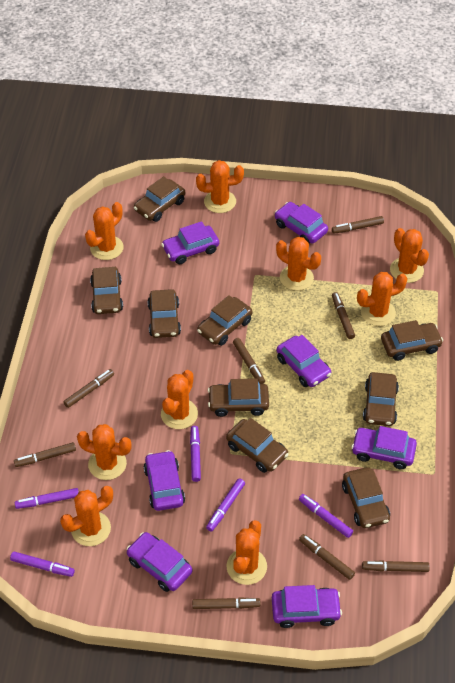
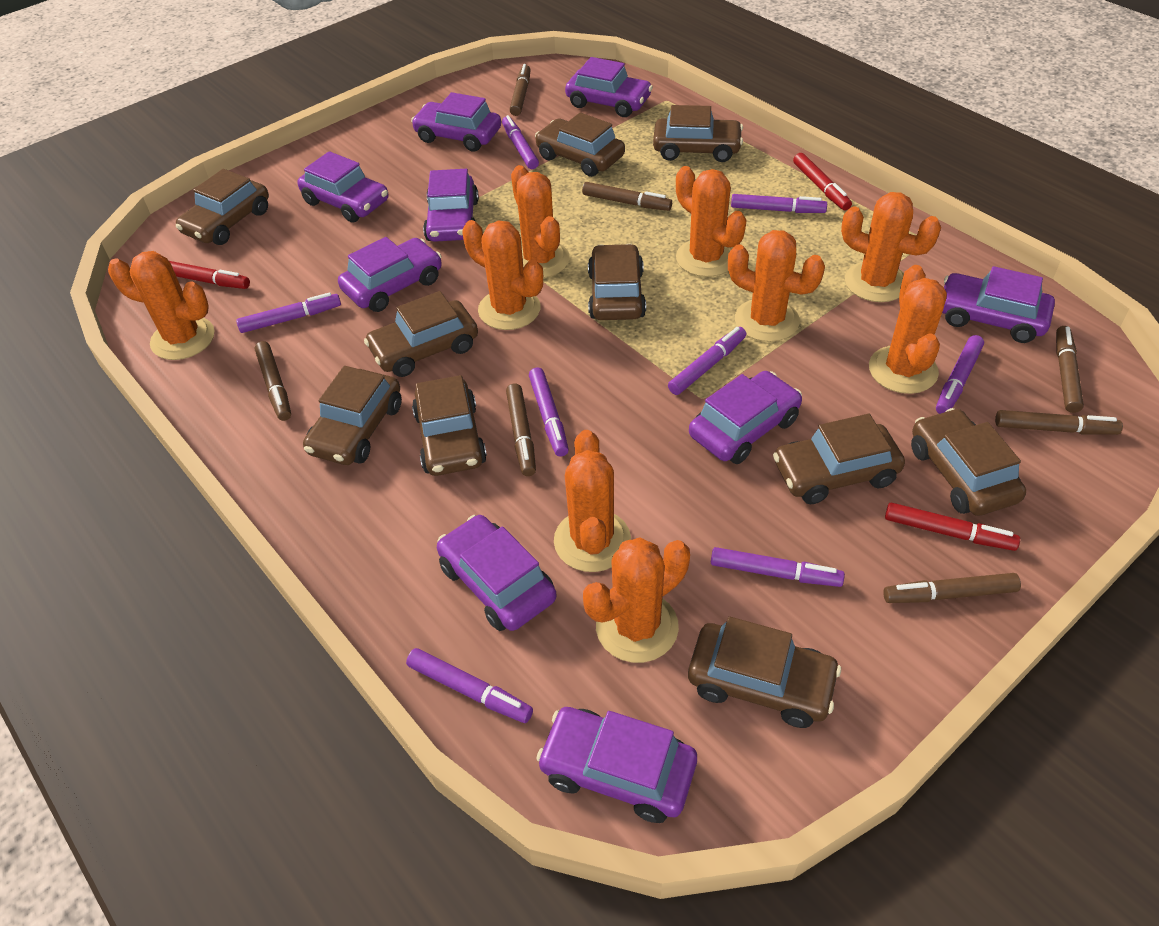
brown car: 9 -> 10
brown marker: 8 -> 7
purple car: 7 -> 9
purple marker: 5 -> 8
red marker: 0 -> 3

